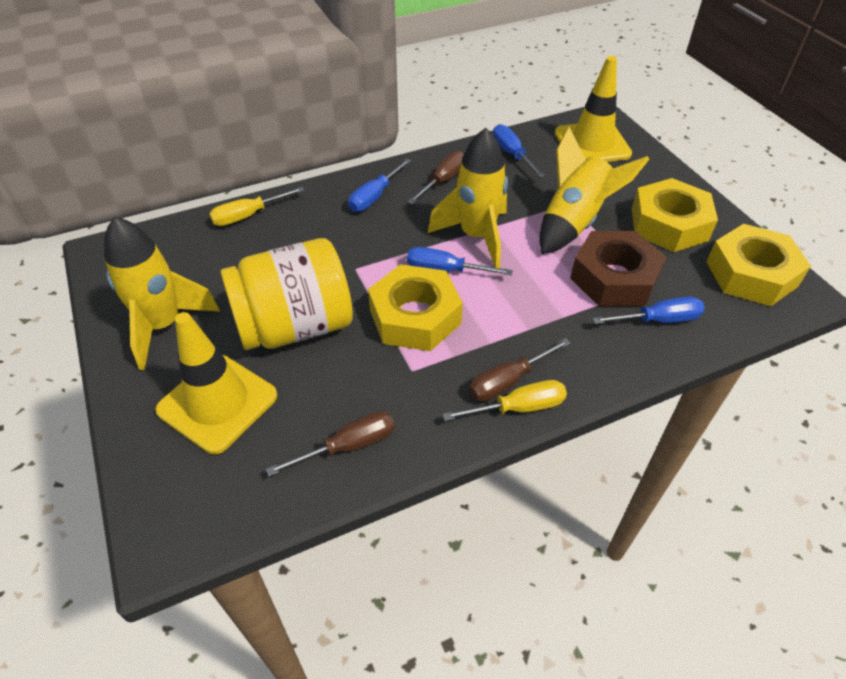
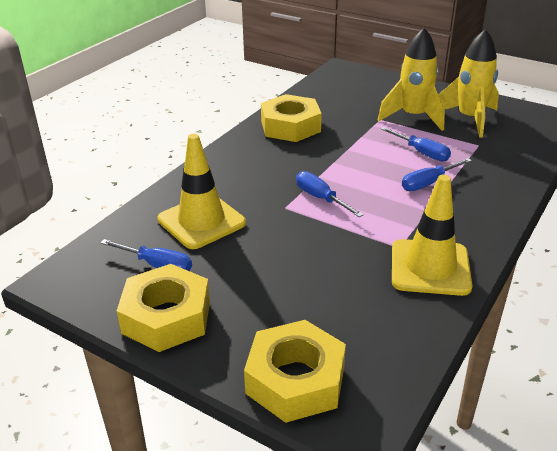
brown nut: 1 -> 0
brown screwdriver: 3 -> 0
yellow jar: 1 -> 0
yellow rocket: 3 -> 2
yellow screwdriver: 2 -> 0

